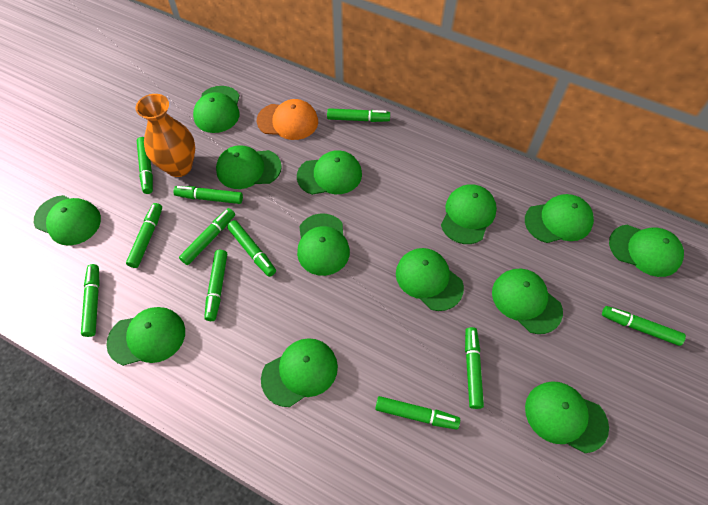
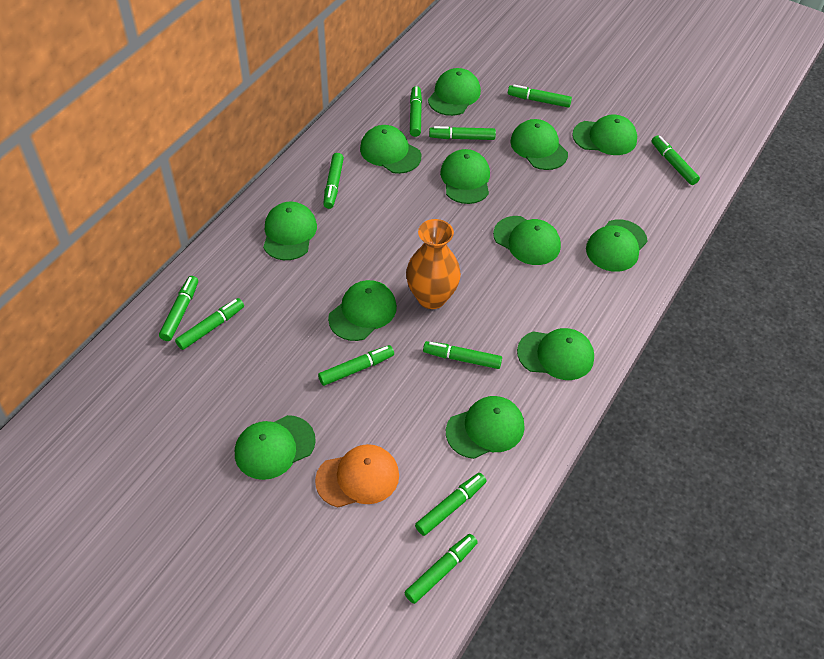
green cap: 13 -> 12

